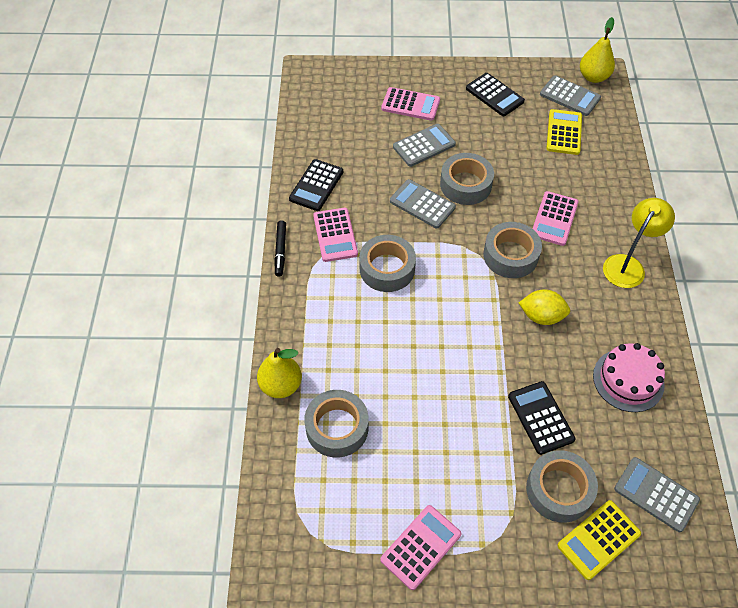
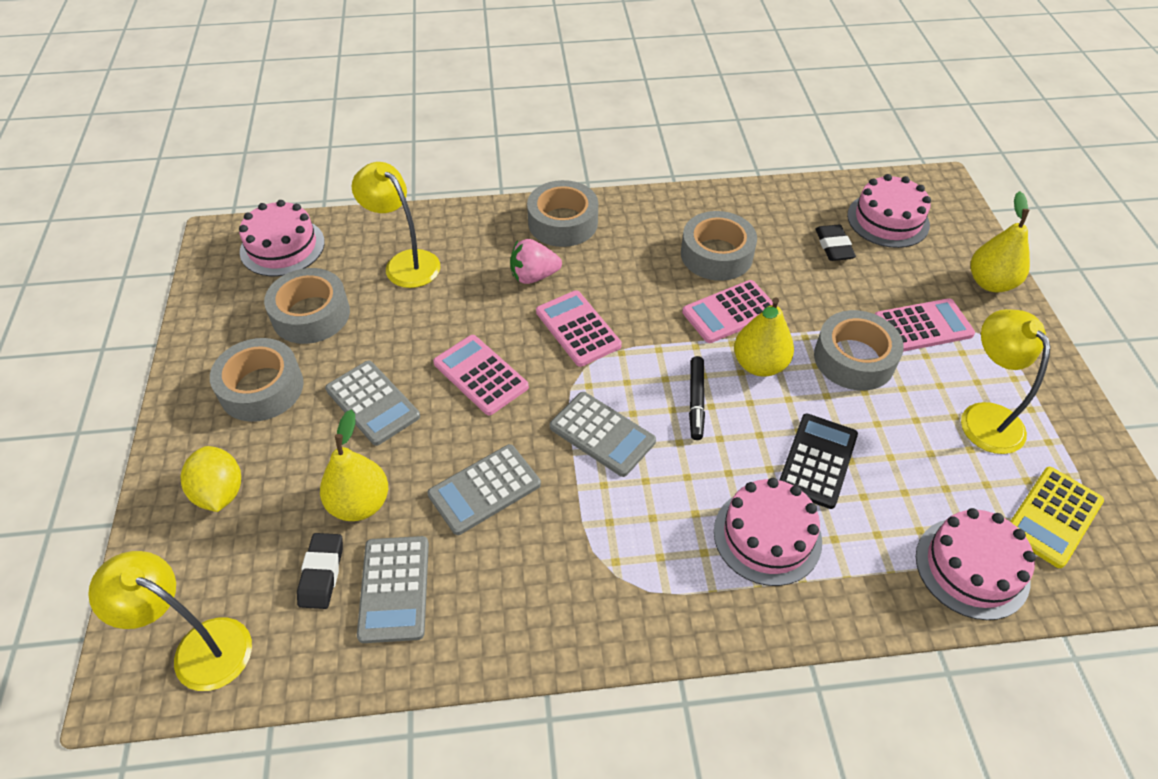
black calculator: 3 -> 1
black eraser: 0 -> 2
pink cake: 1 -> 4
pink strawberry: 0 -> 1
yellow calculator: 2 -> 1
yellow lamp: 1 -> 3
yellow pear: 2 -> 3

